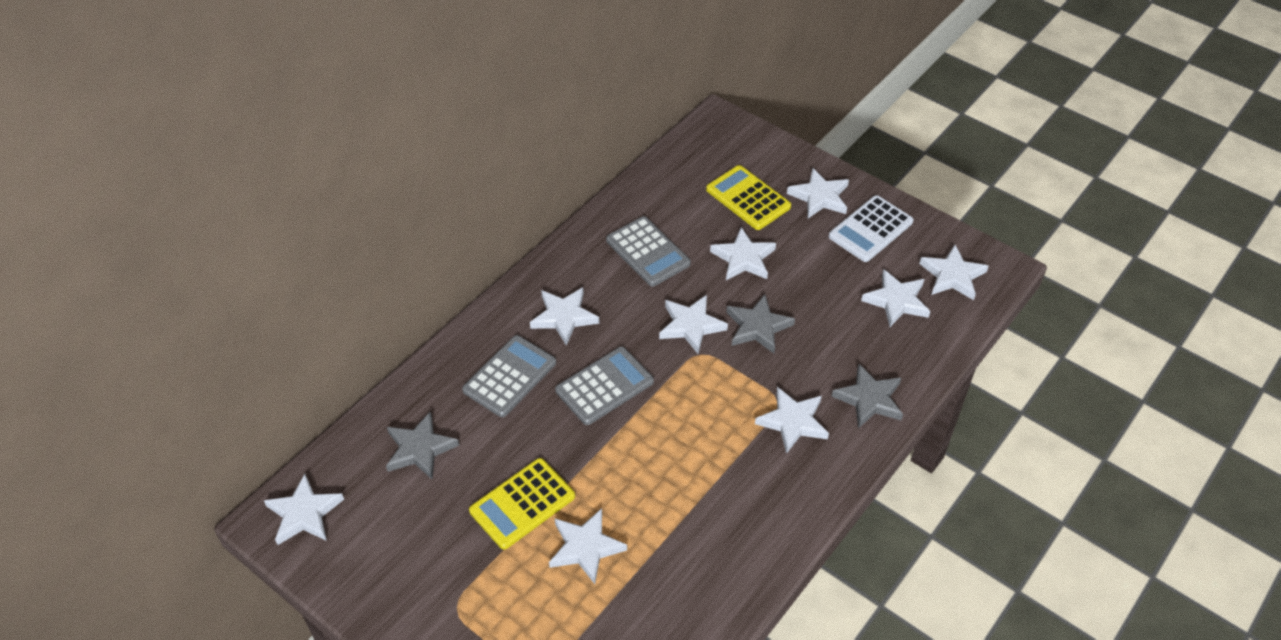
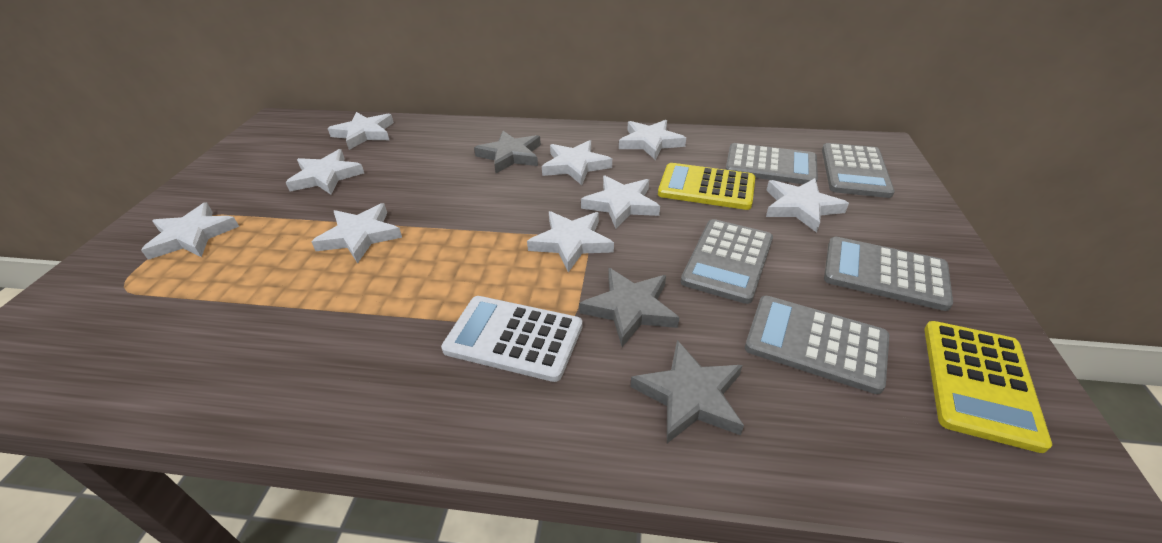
grey calculator: 3 -> 5

